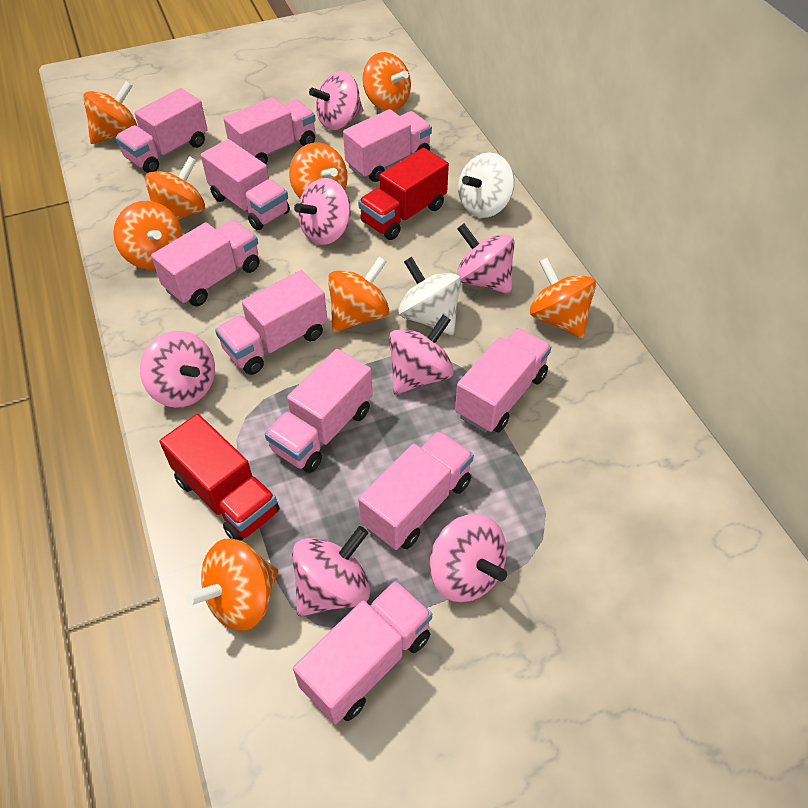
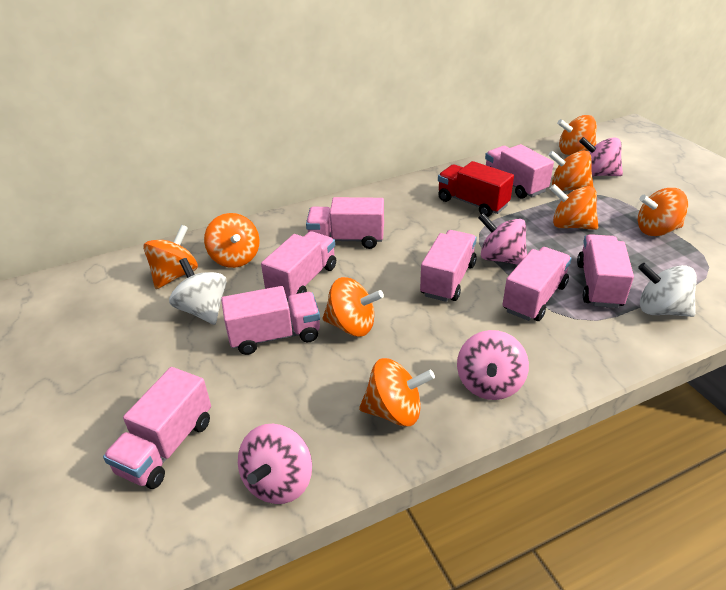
pink spinning top: 7 -> 4
pink truck: 10 -> 8
red truck: 2 -> 1

